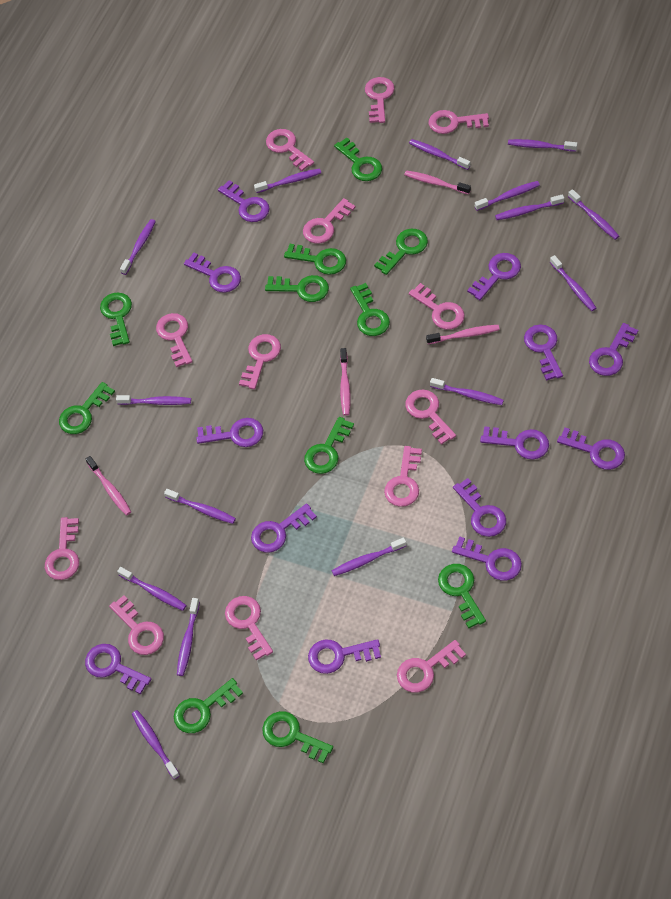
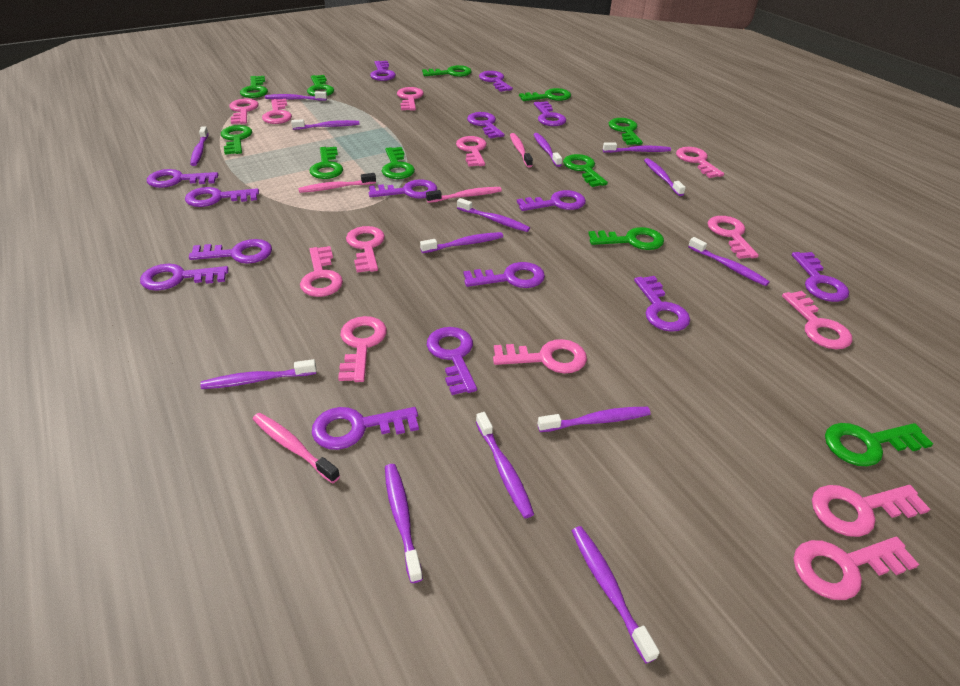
purple key: 13 -> 15
purple toothbrush: 15 -> 14

